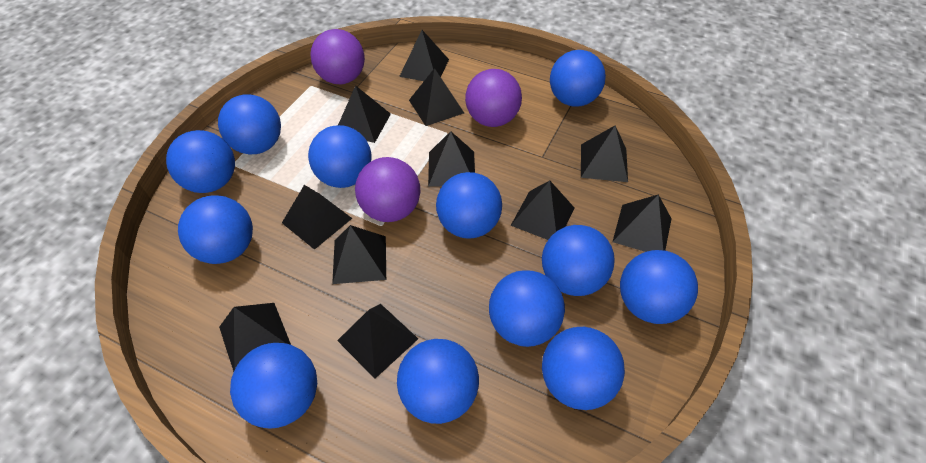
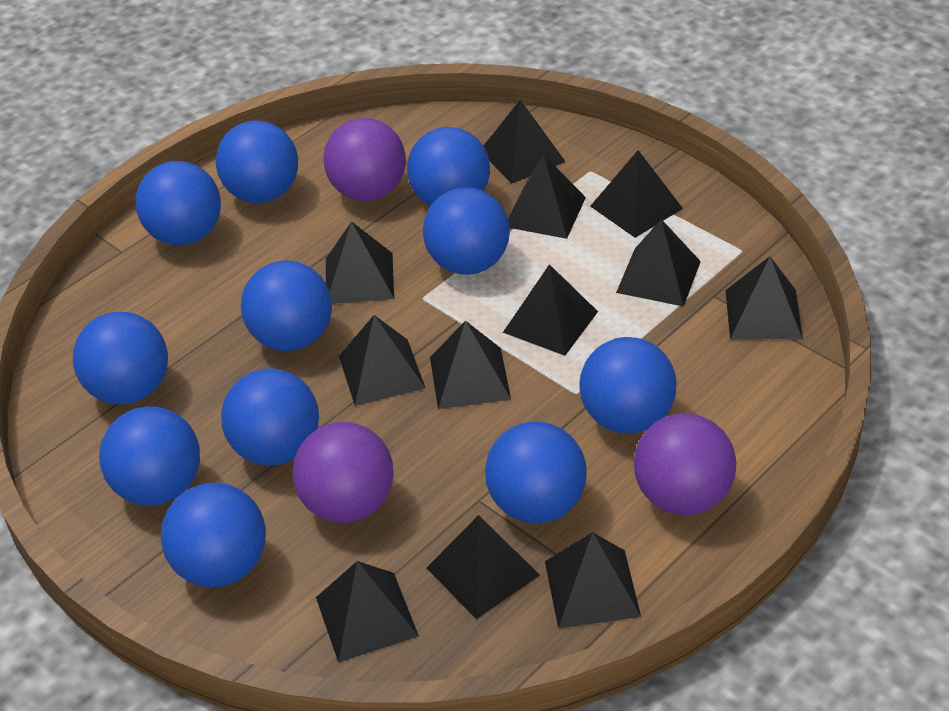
black pyramid: 11 -> 12
blue ball: 12 -> 11

